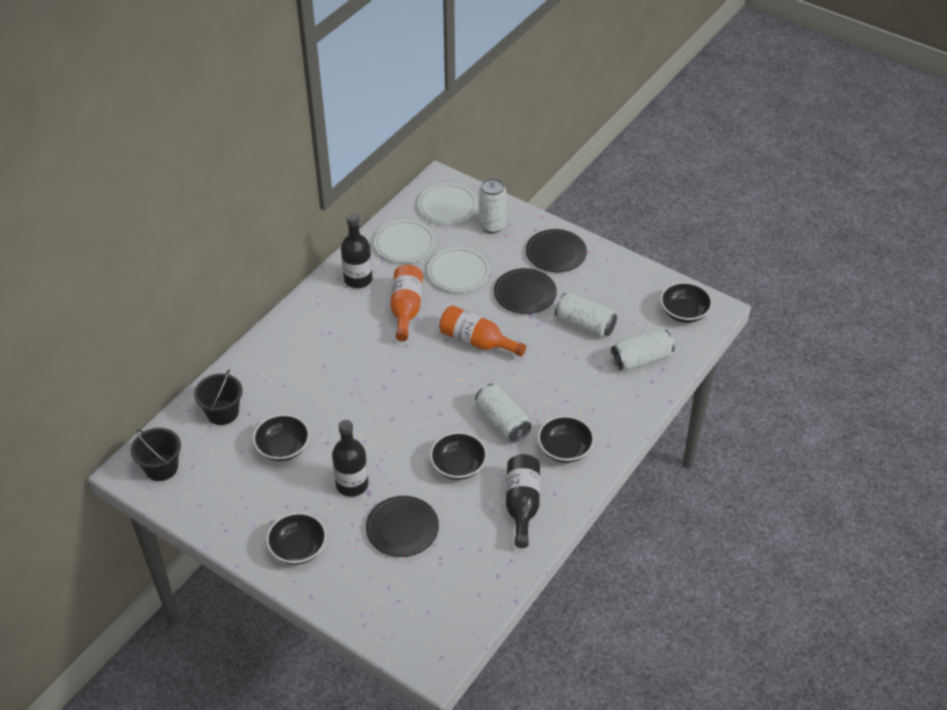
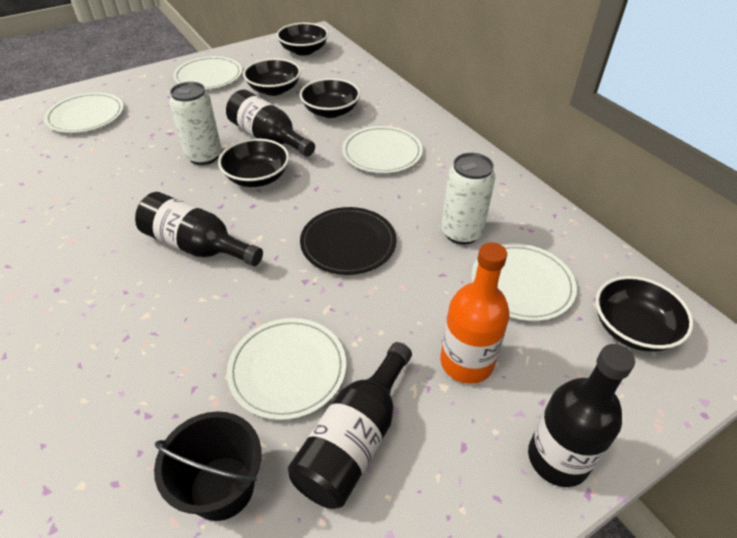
black bottle: 3 -> 4
black bucket: 2 -> 1
black plate: 3 -> 1
orange bottle: 2 -> 1
white can: 4 -> 2
white plate: 3 -> 5

